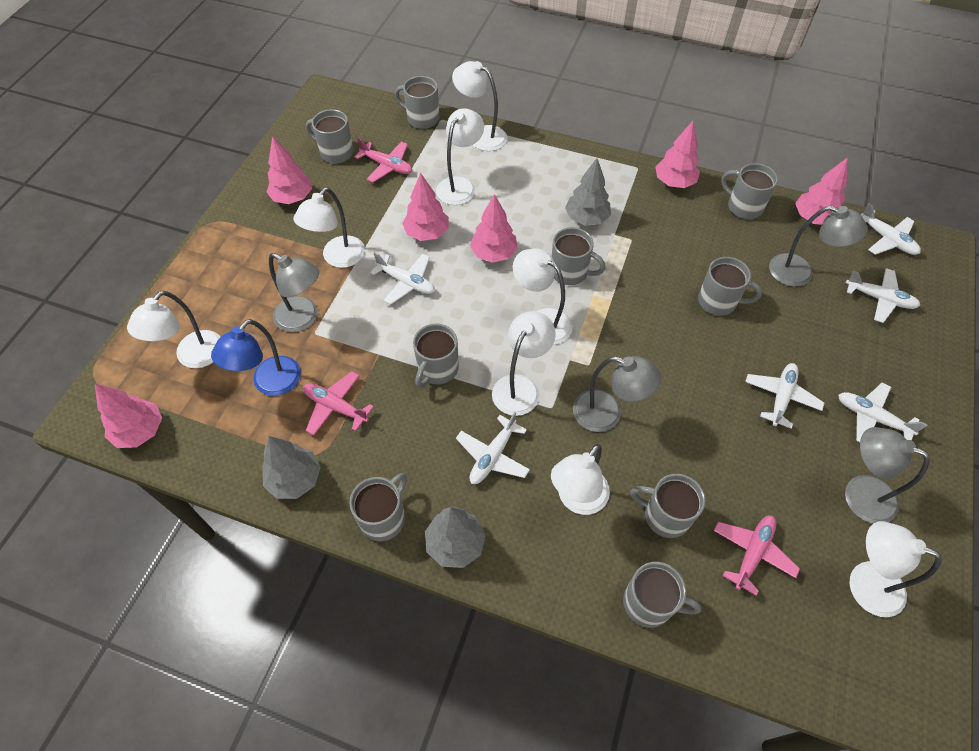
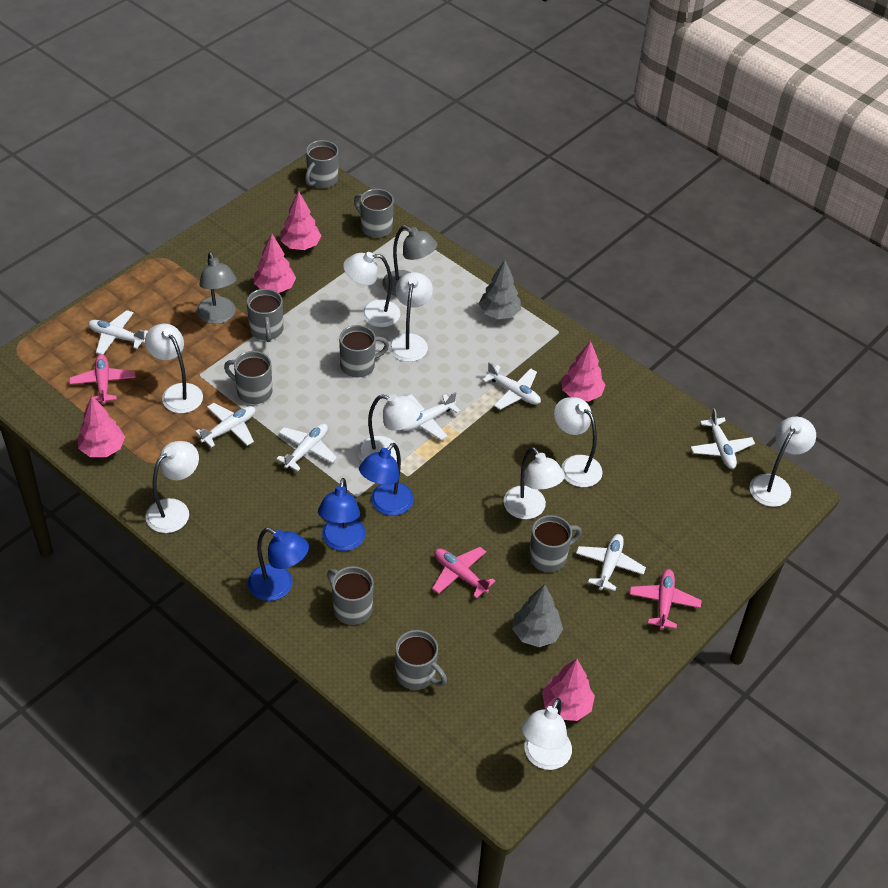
blue lamp: 1 -> 3
grey lamp: 4 -> 2
grey mug: 9 -> 8
grey tree: 3 -> 2
pink tree: 6 -> 5
white lamp: 8 -> 9
white plane: 6 -> 7

